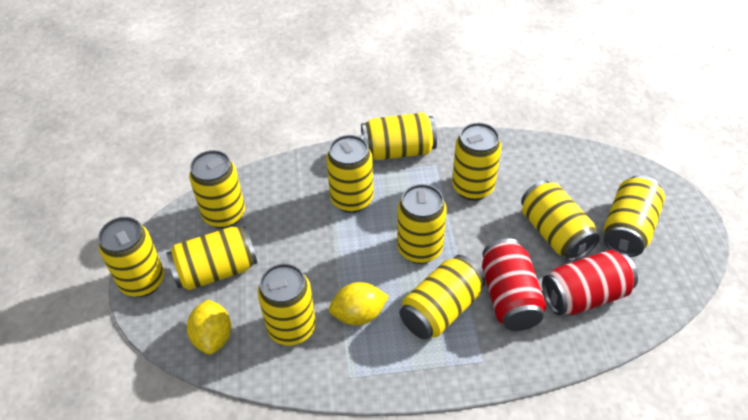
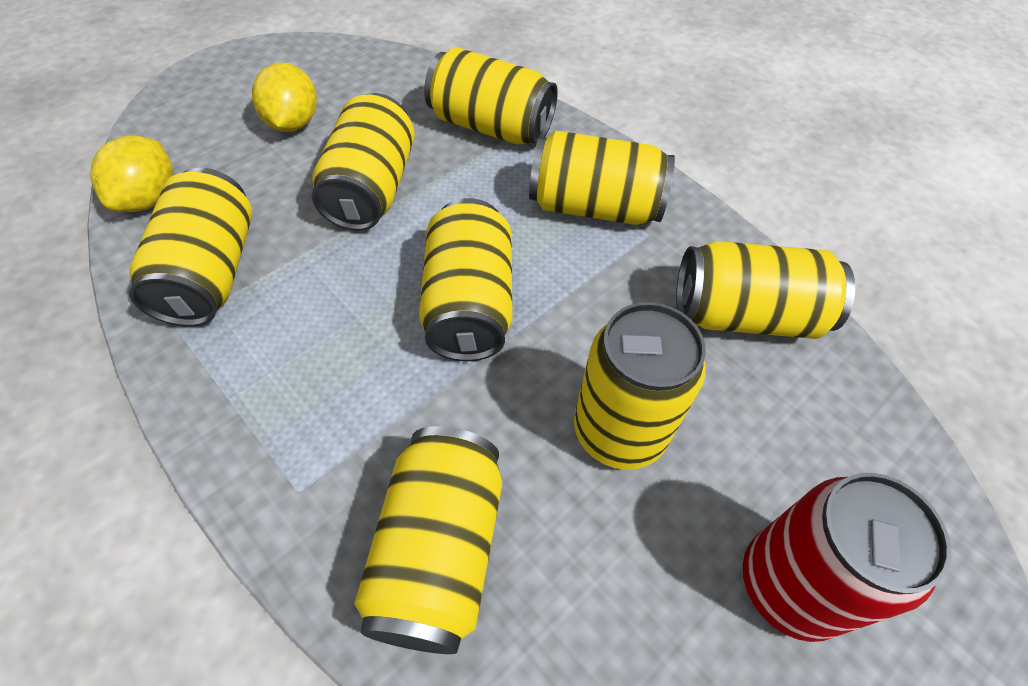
red can: 2 -> 1
yellow can: 11 -> 8

